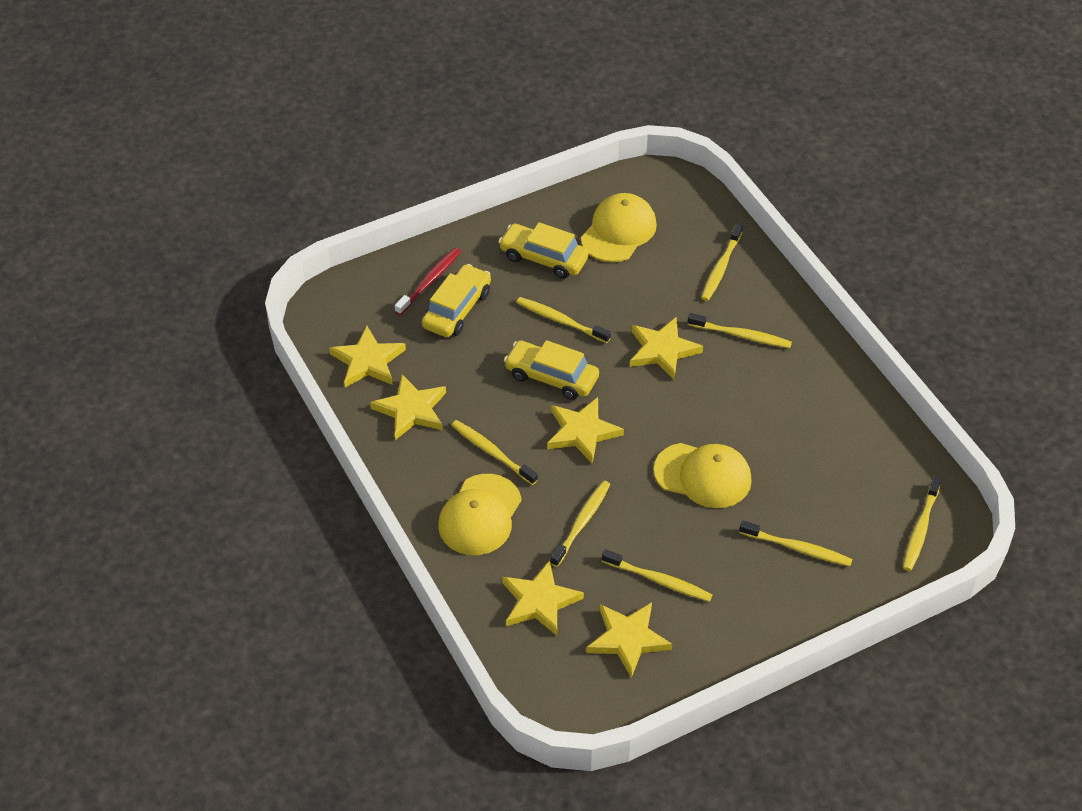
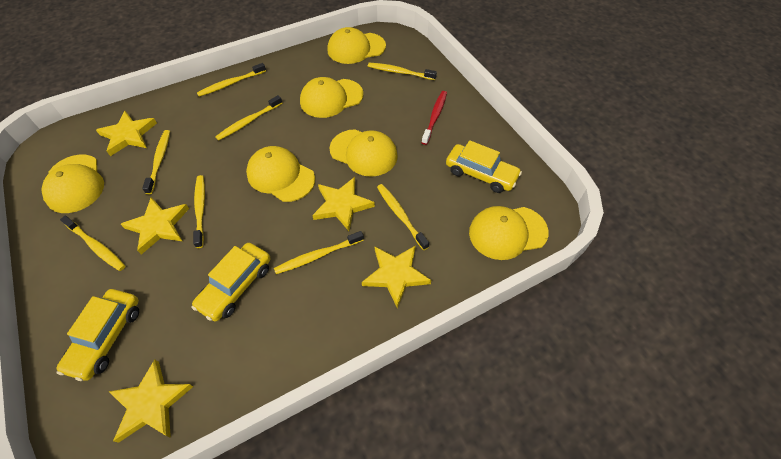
yellow cap: 3 -> 6
yellow star: 6 -> 5

